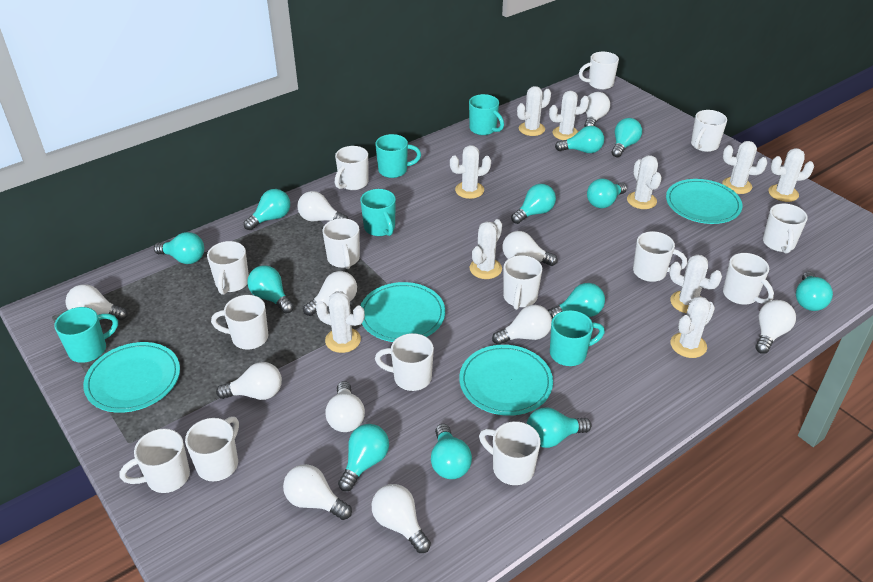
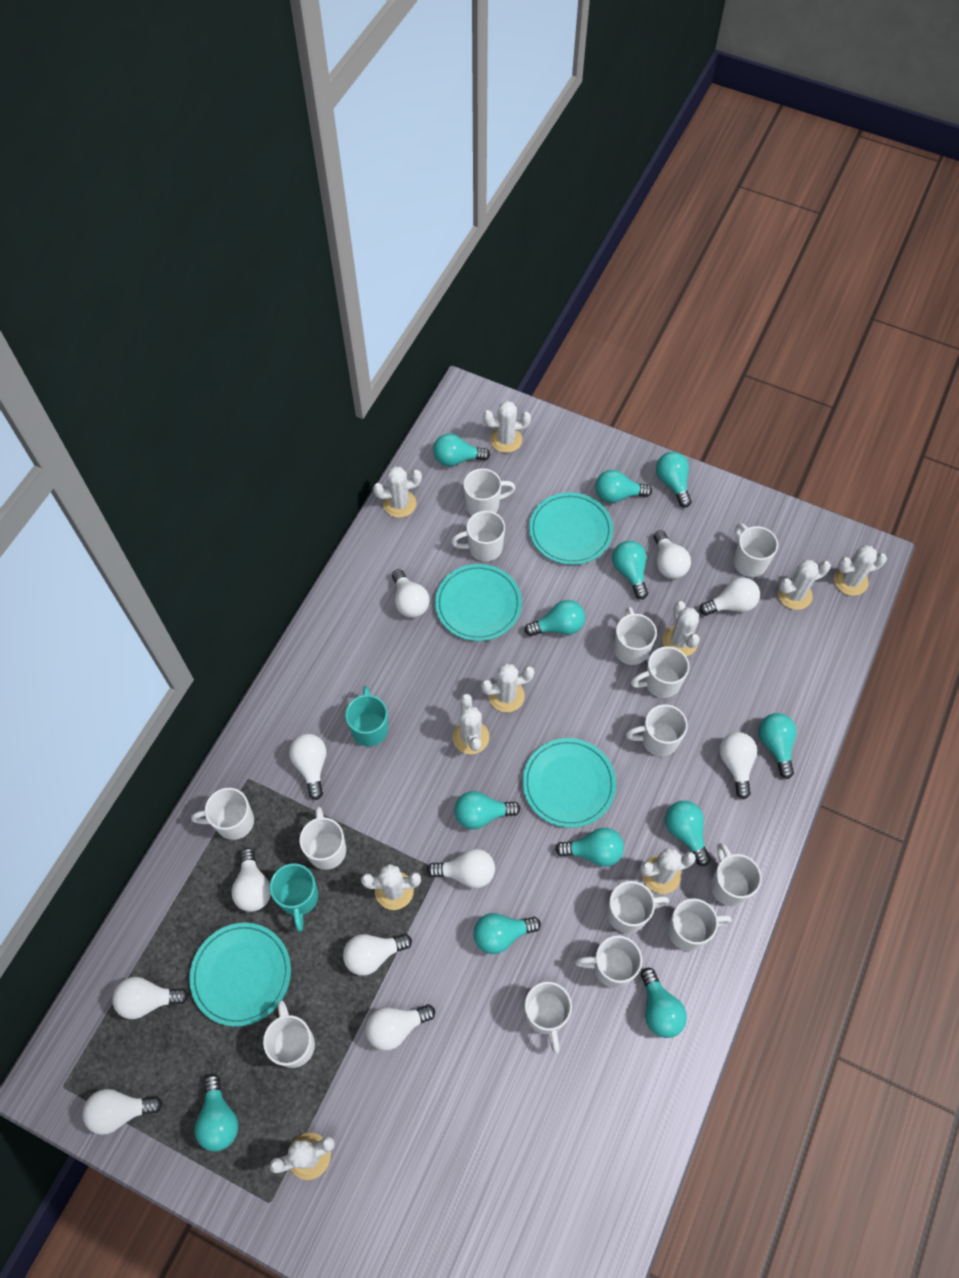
turquoise mug: 5 -> 2

